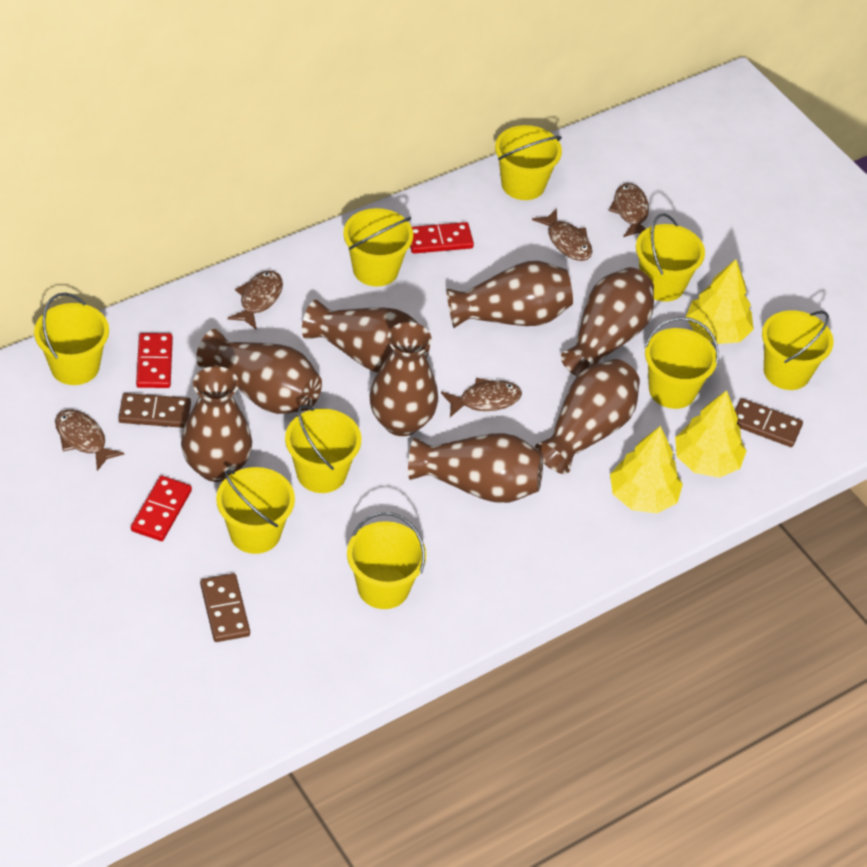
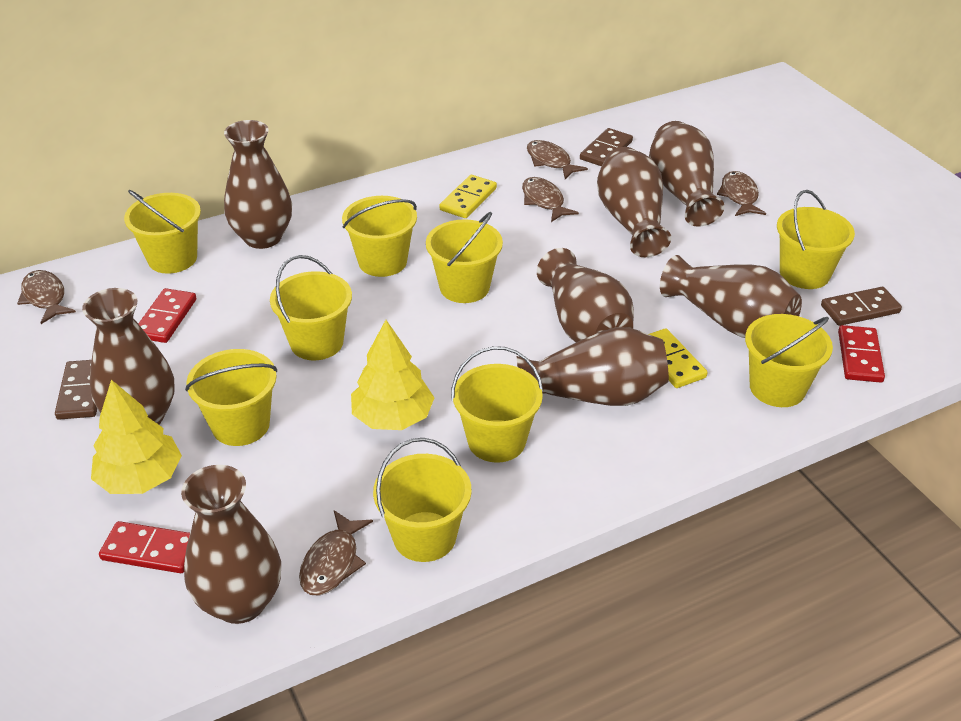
yellow domino: 0 -> 2
yellow tree: 3 -> 2

